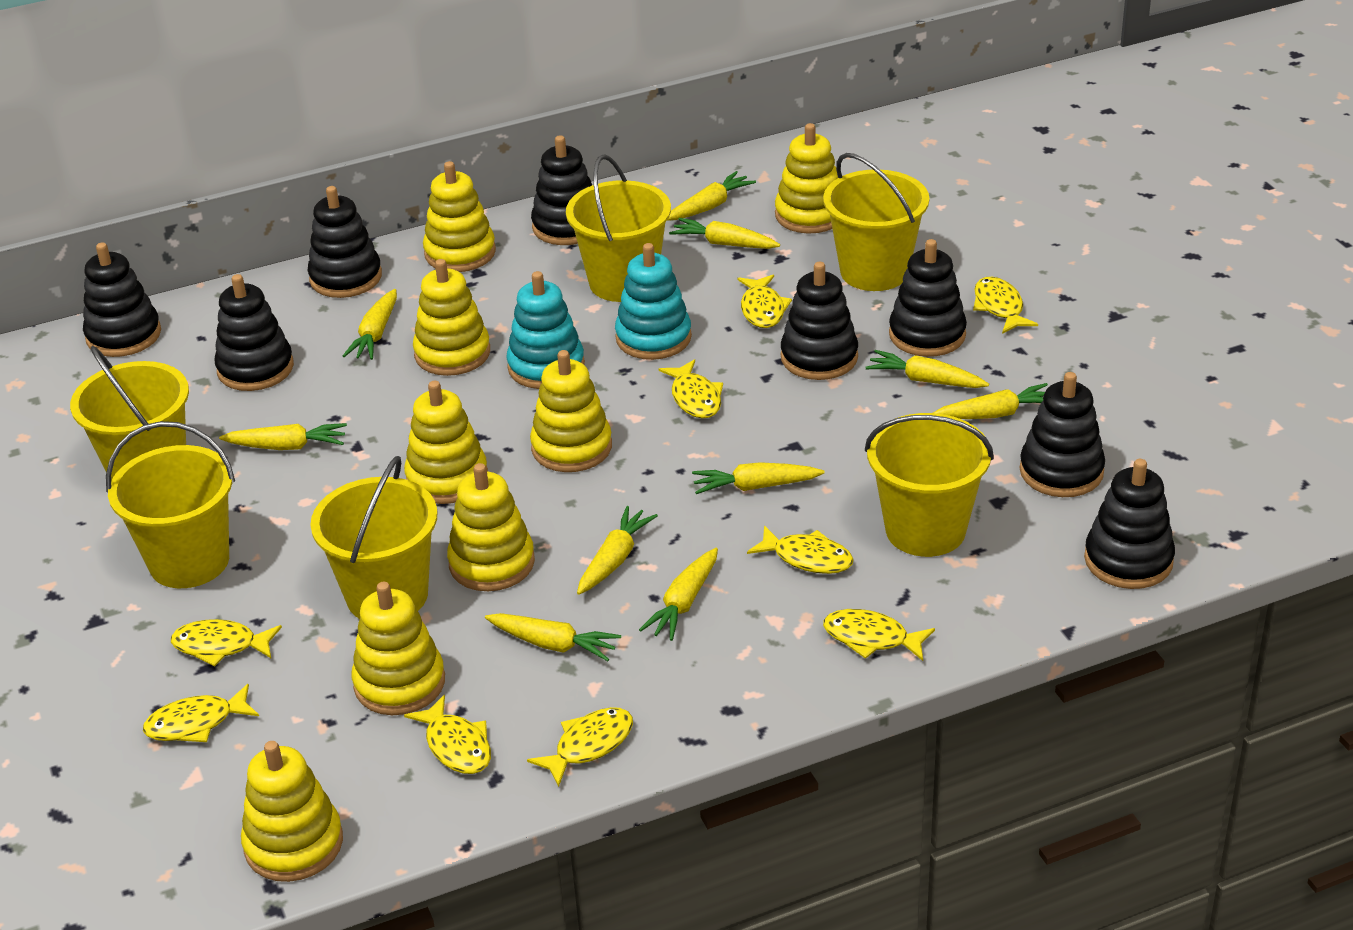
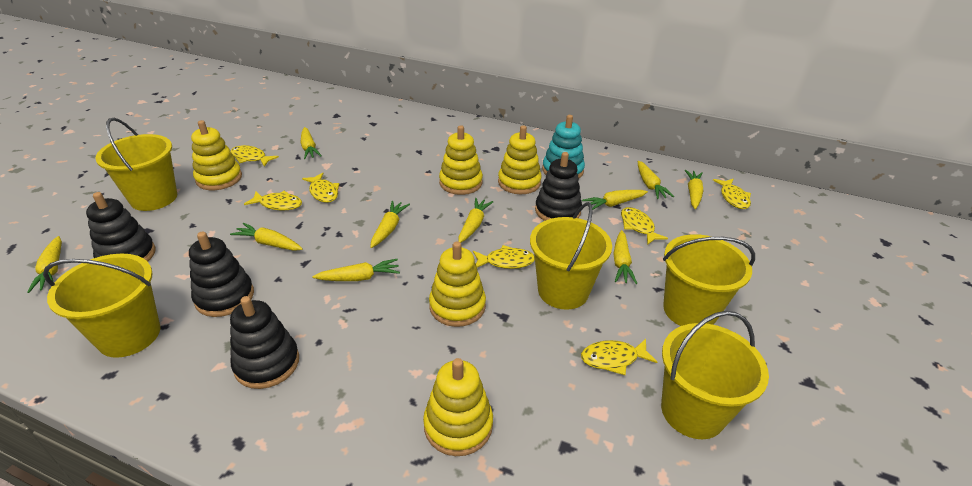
black stacking toy: 8 -> 4
turquoise stacking toy: 2 -> 1
yellow bucket: 6 -> 5
yellow fish: 9 -> 7
yellow stacking toy: 8 -> 5

